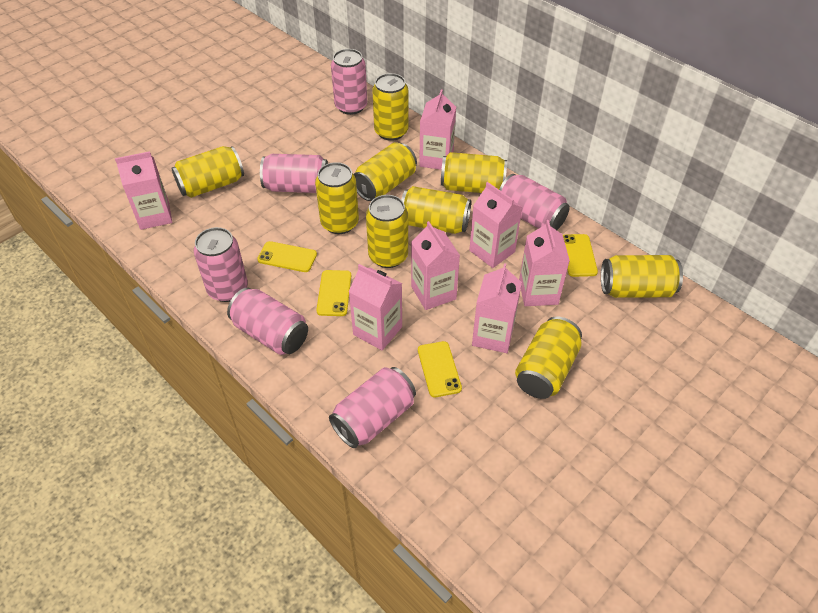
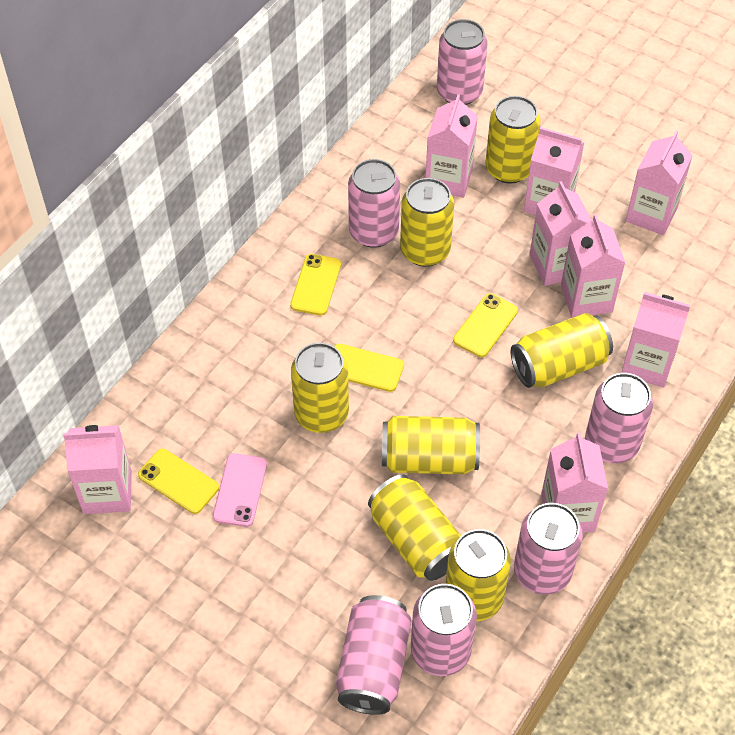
pink carton: 7 -> 8
pink phone: 0 -> 1
yellow can: 9 -> 7

